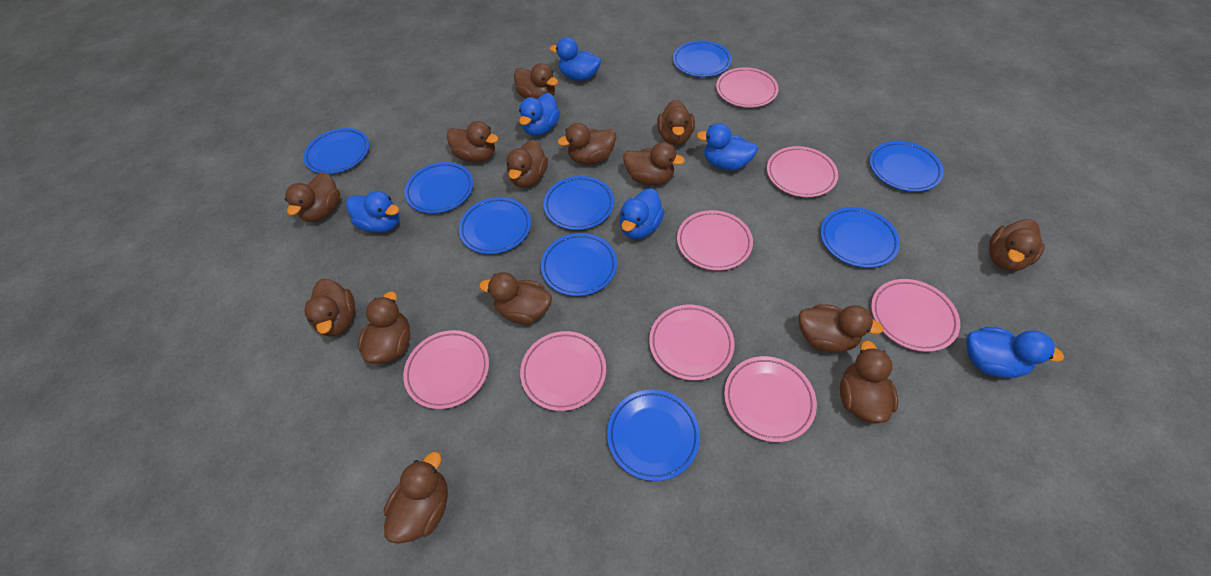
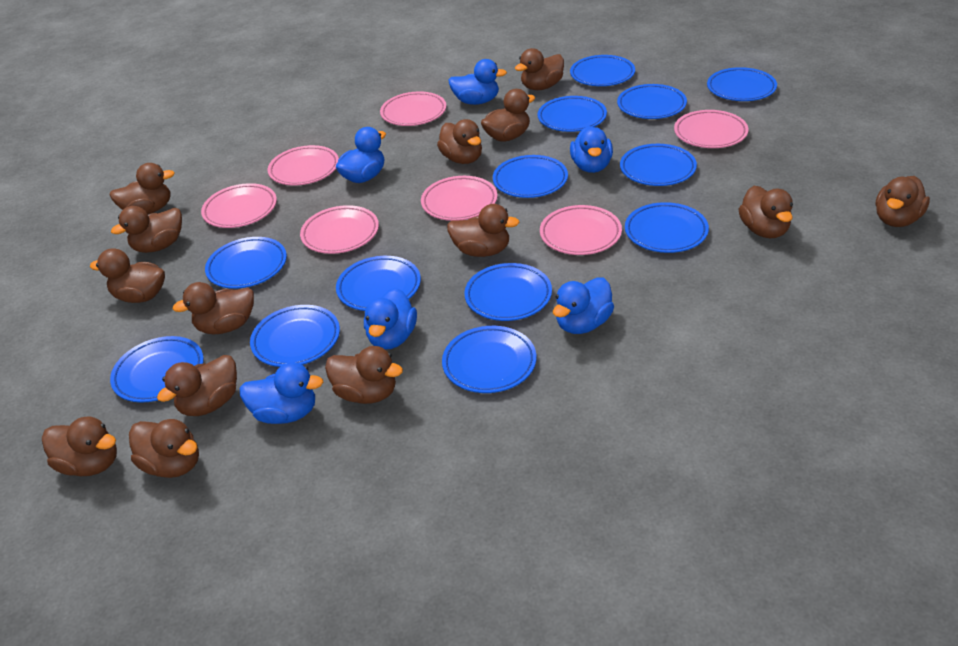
blue plate: 9 -> 13
pink plate: 8 -> 7

